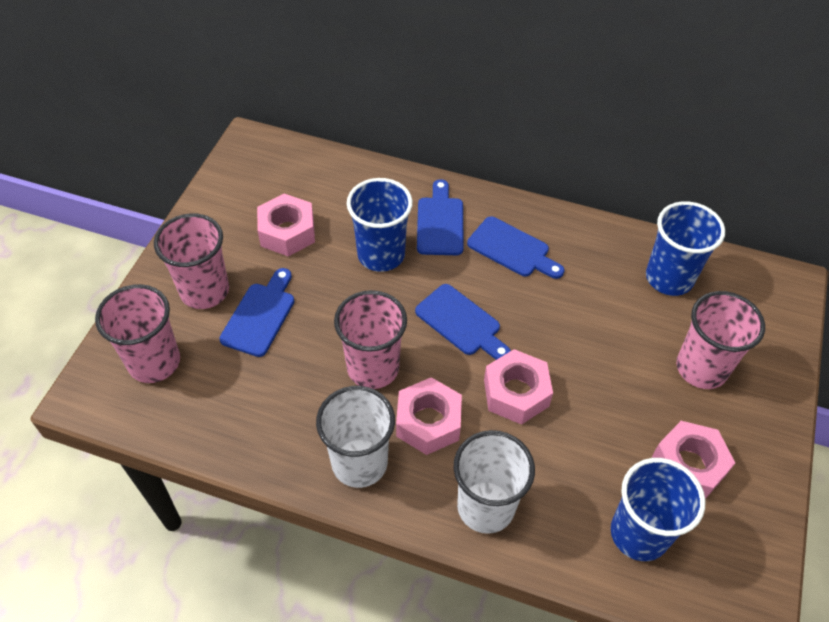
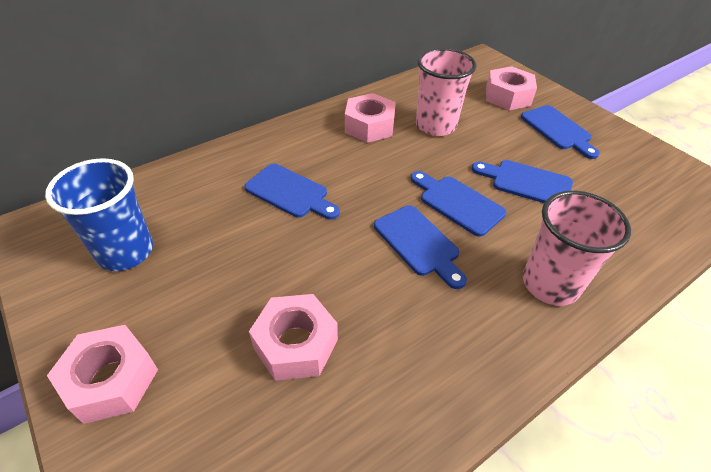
blue cup: 3 -> 1
blue cutting board: 4 -> 5
pink cup: 4 -> 2
white cup: 2 -> 0

